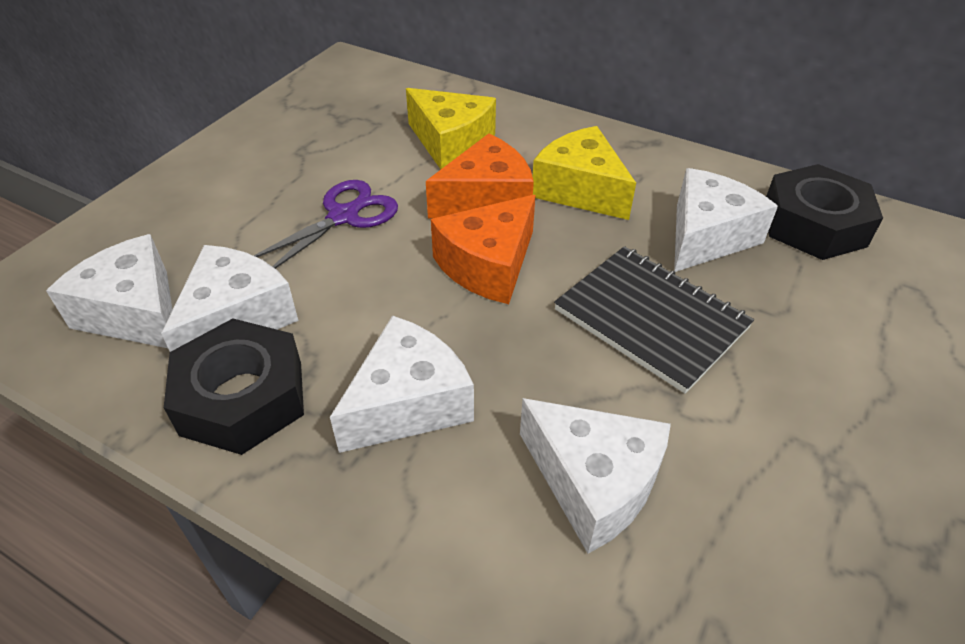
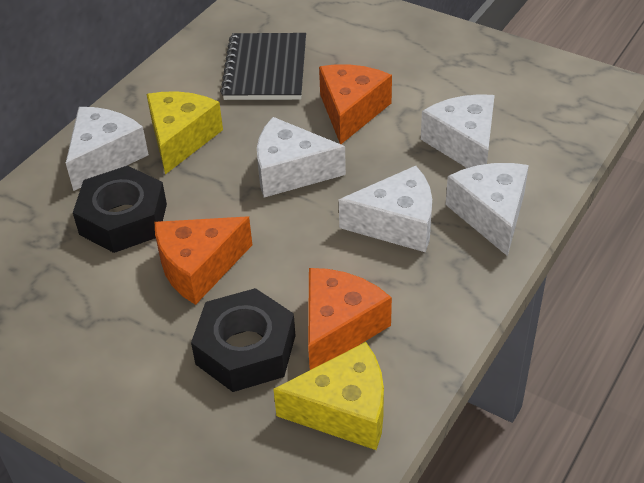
orange cheese: 2 -> 3
purple scissors: 1 -> 0

